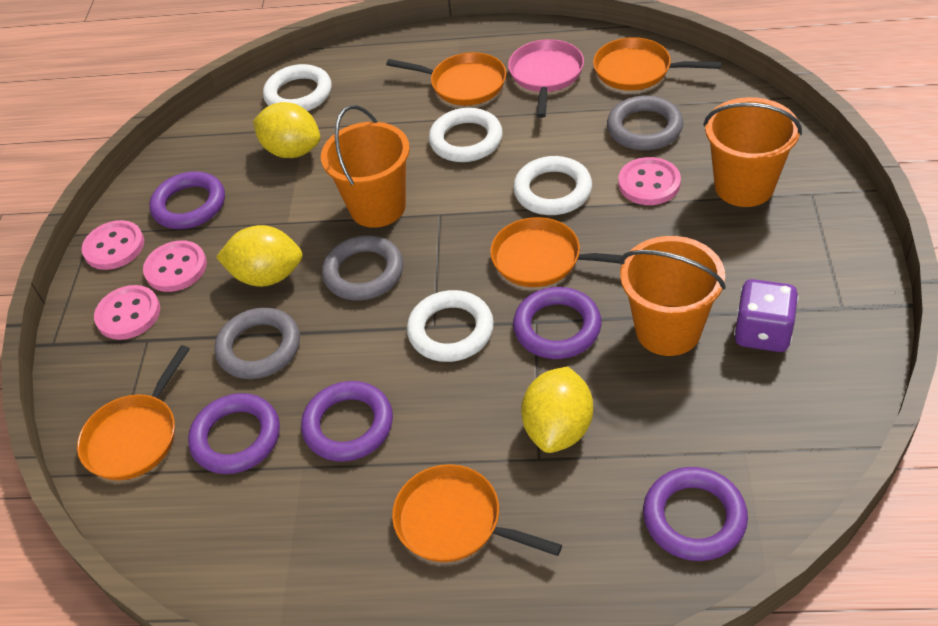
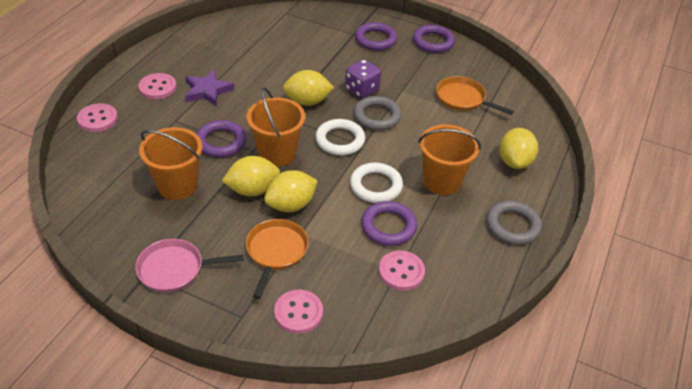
grey ring: 3 -> 2
orange pan: 5 -> 2
purple ring: 5 -> 4
purple star: 0 -> 1
white ring: 4 -> 2
yellow lemon: 3 -> 4

